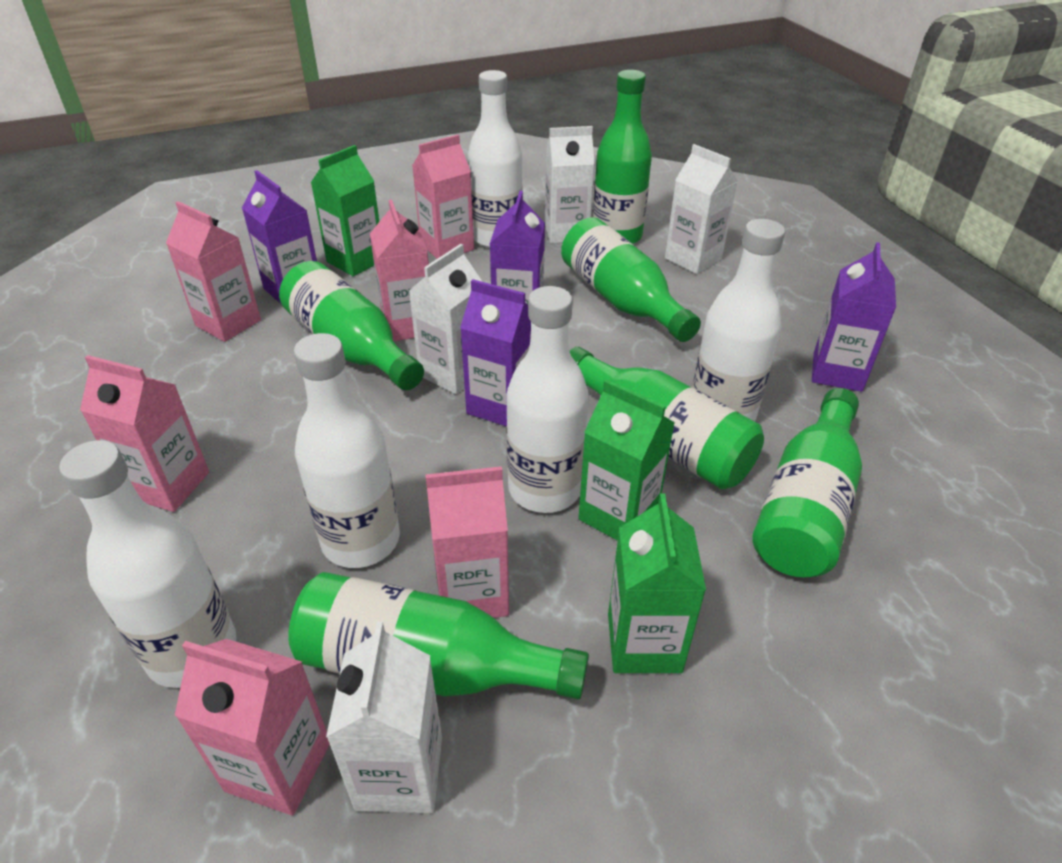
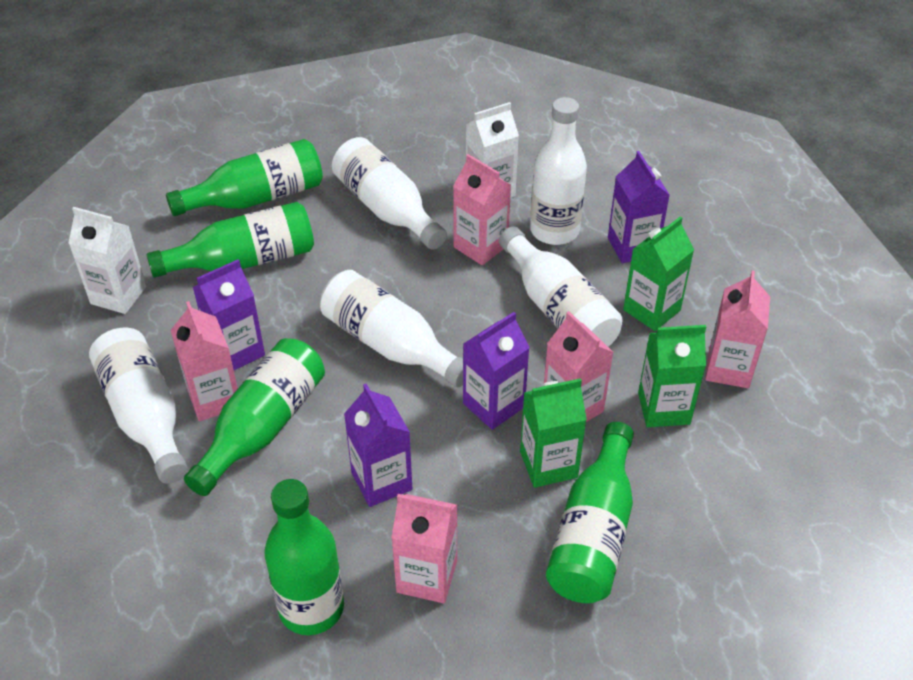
green bottle: 6 -> 5
pink carton: 6 -> 5
white carton: 4 -> 2

